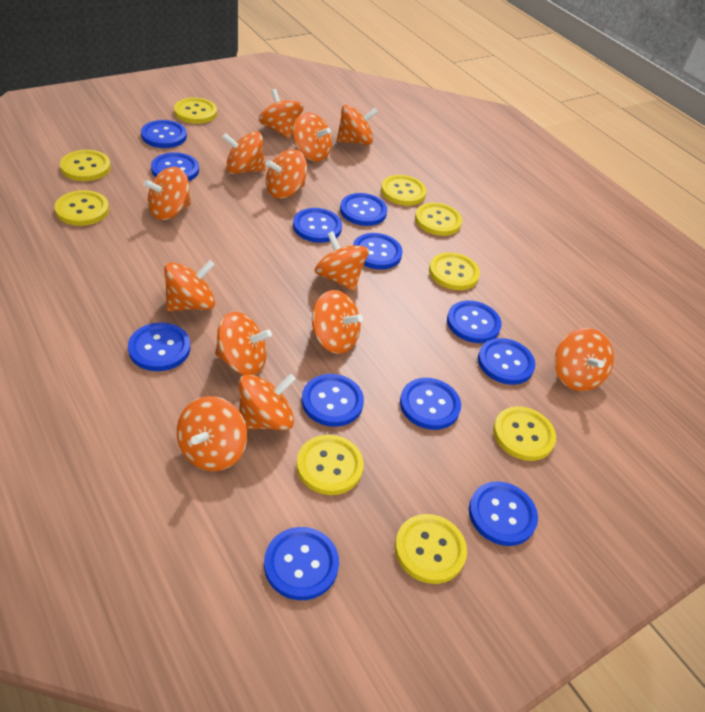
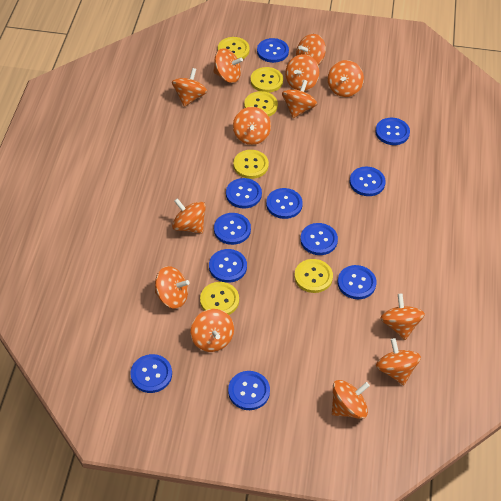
blue button: 12 -> 11
yellow button: 9 -> 6

